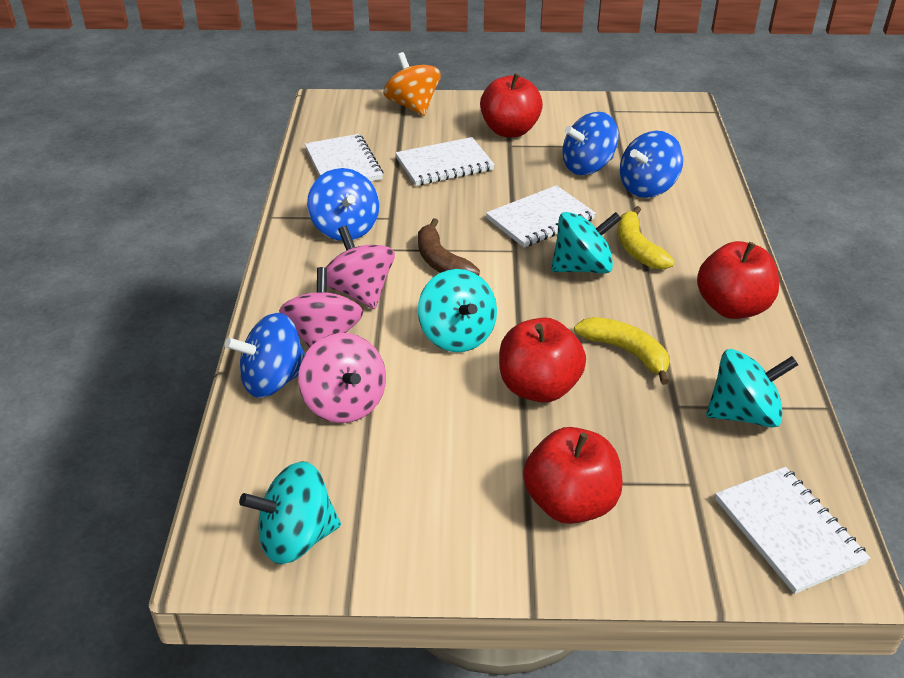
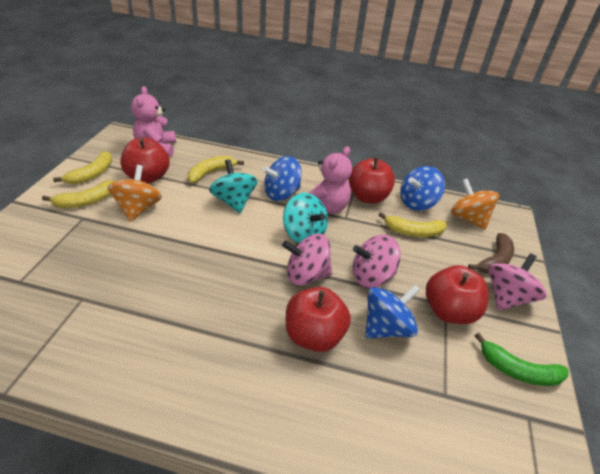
blue spinning top: 4 -> 3
green banana: 0 -> 1
orange spinning top: 1 -> 2
pink teddy bear: 0 -> 2
turquoise spinning top: 4 -> 2
white notebook: 4 -> 0
yellow banana: 2 -> 4

